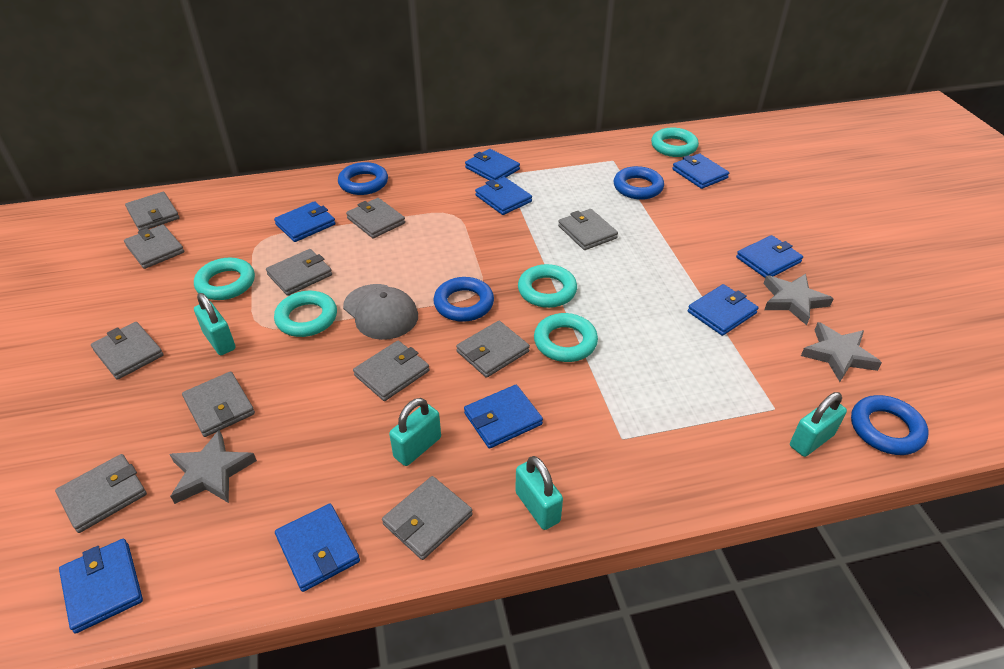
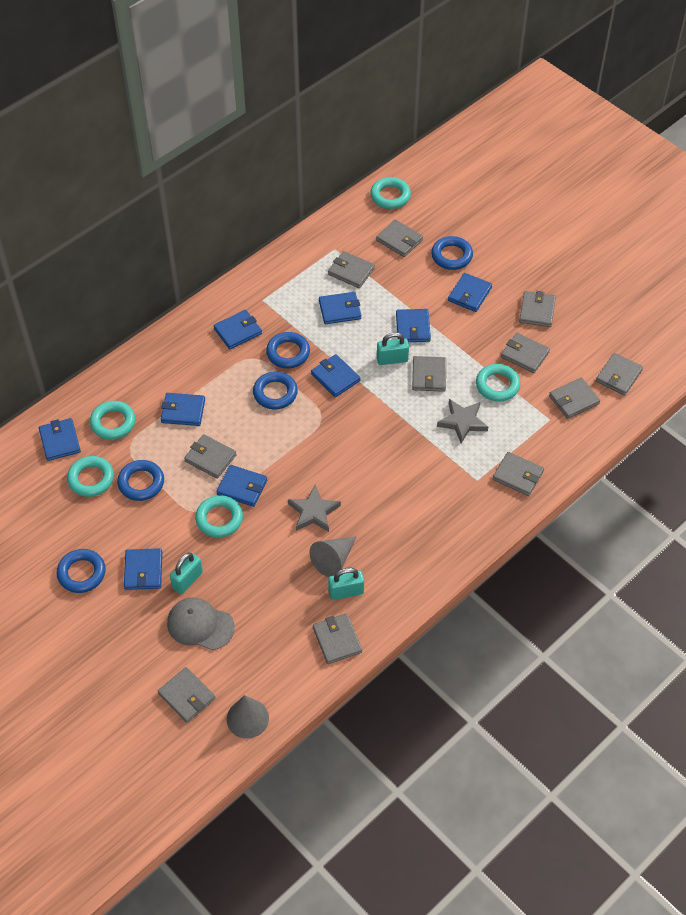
blue ring: 4 -> 5
grey cone: 0 -> 2
grey star: 3 -> 2
turquoise padlock: 4 -> 3

